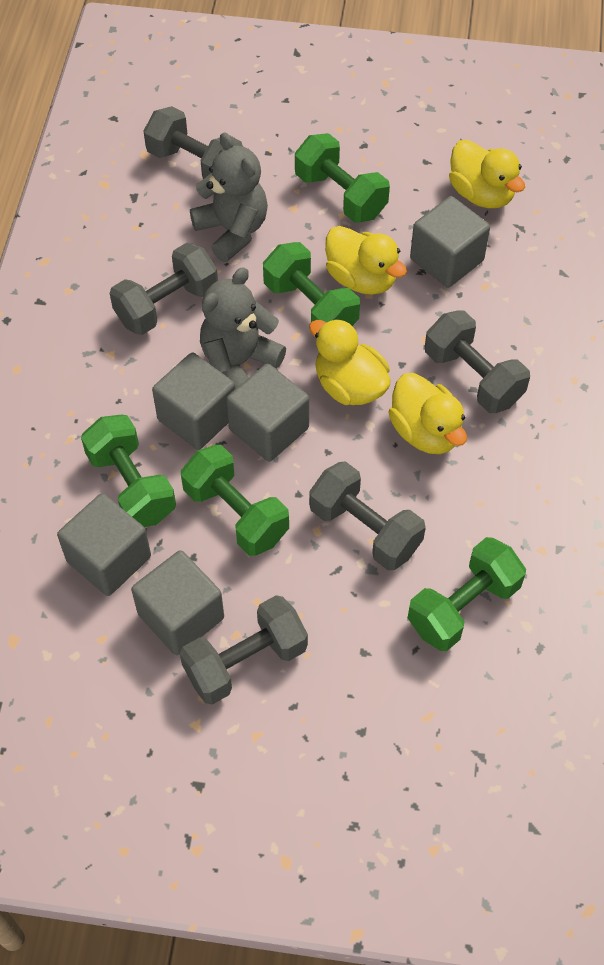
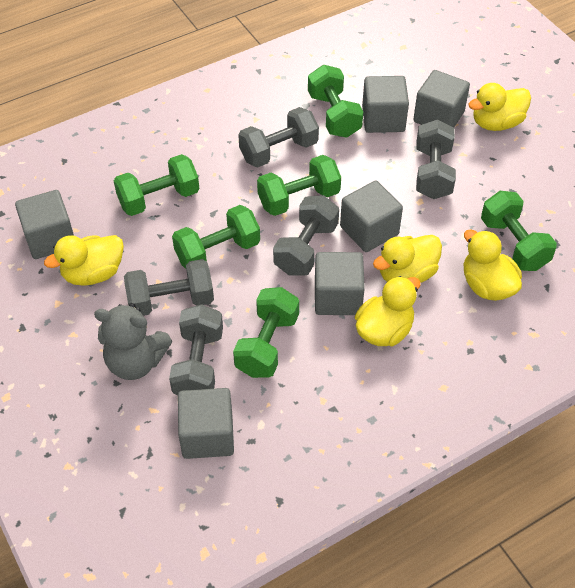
green dumbbell: 5 -> 6
grey cube: 5 -> 6
grey teddy bear: 2 -> 1
yellow duck: 4 -> 5

